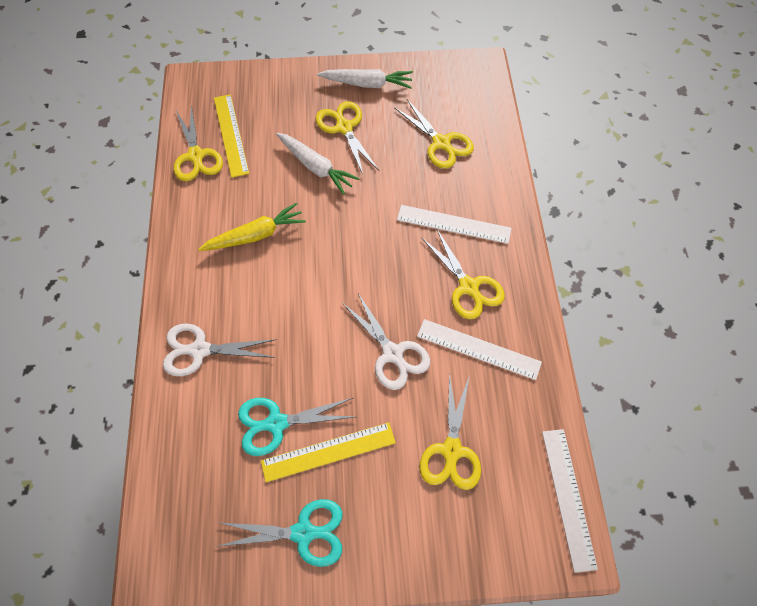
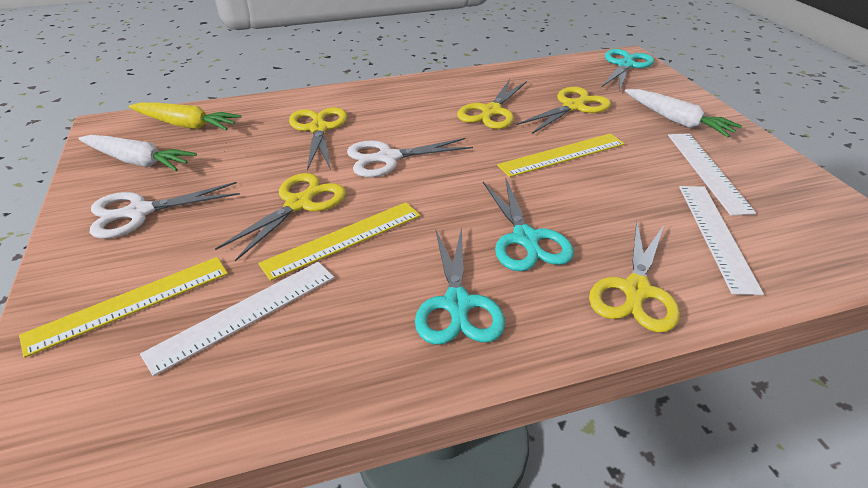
turquoise scissors: 2 -> 3
yellow ruler: 2 -> 3

